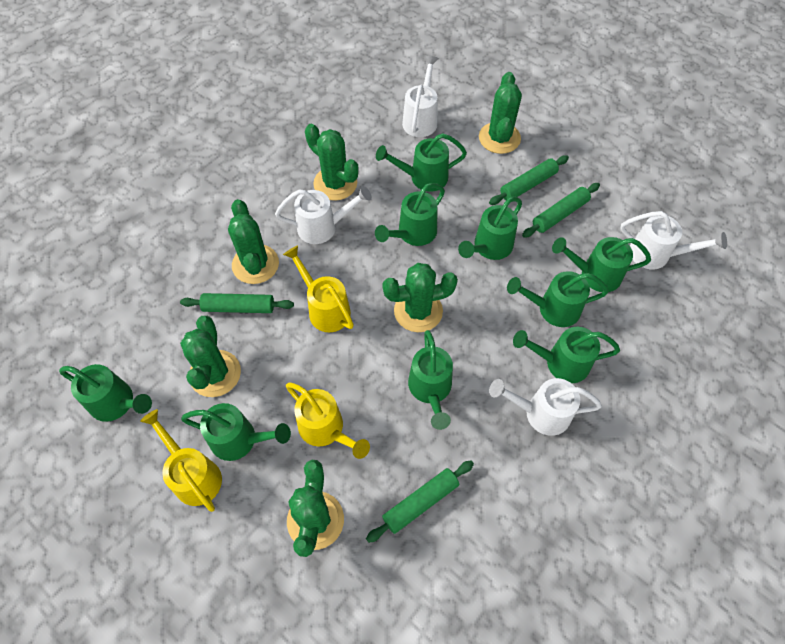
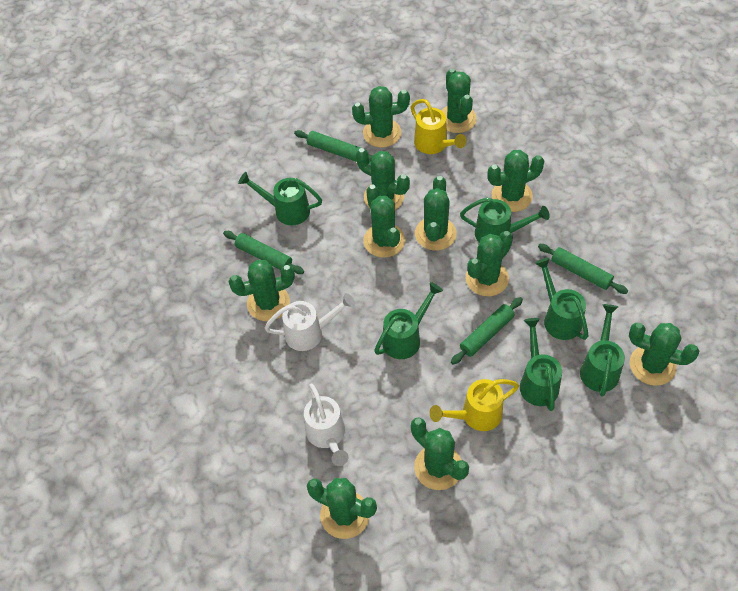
green cactus: 6 -> 11
green watering can: 9 -> 6
white watering can: 4 -> 2
yellow watering can: 3 -> 2

